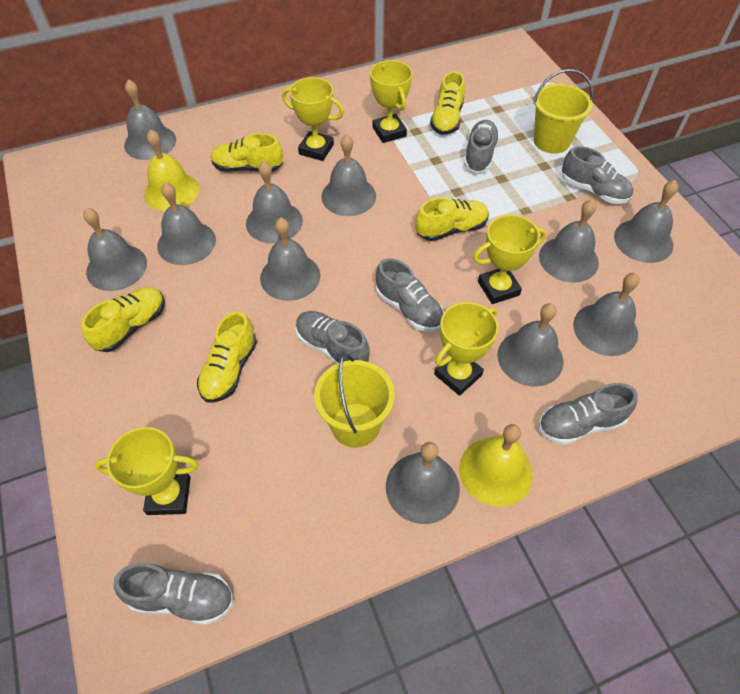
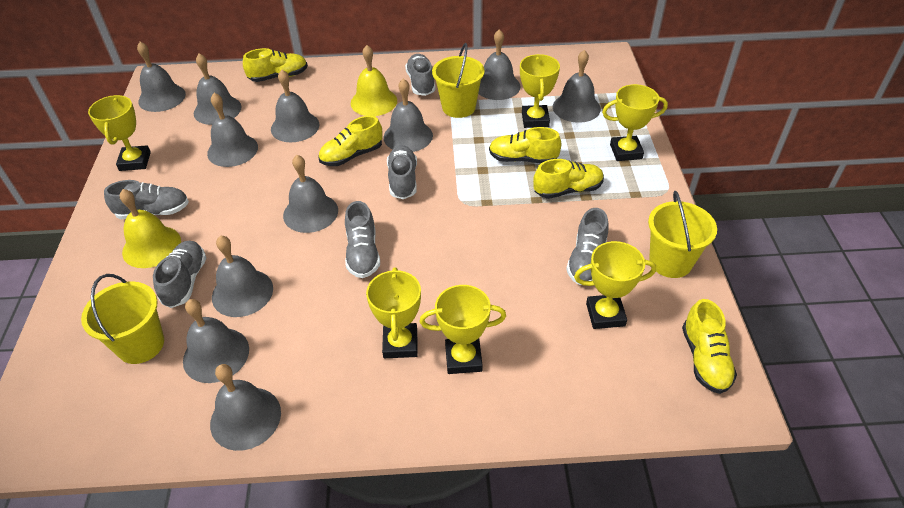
yellow bucket: 2 -> 3
yellow trophy: 5 -> 6

